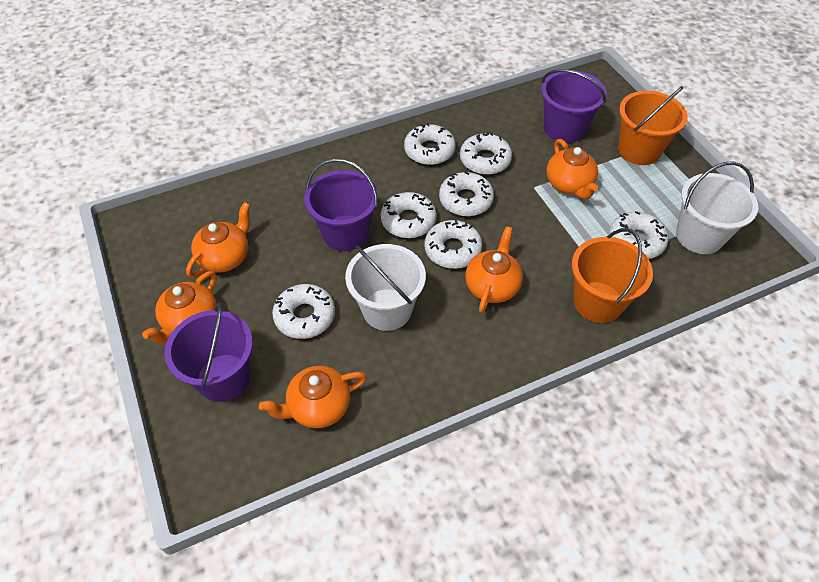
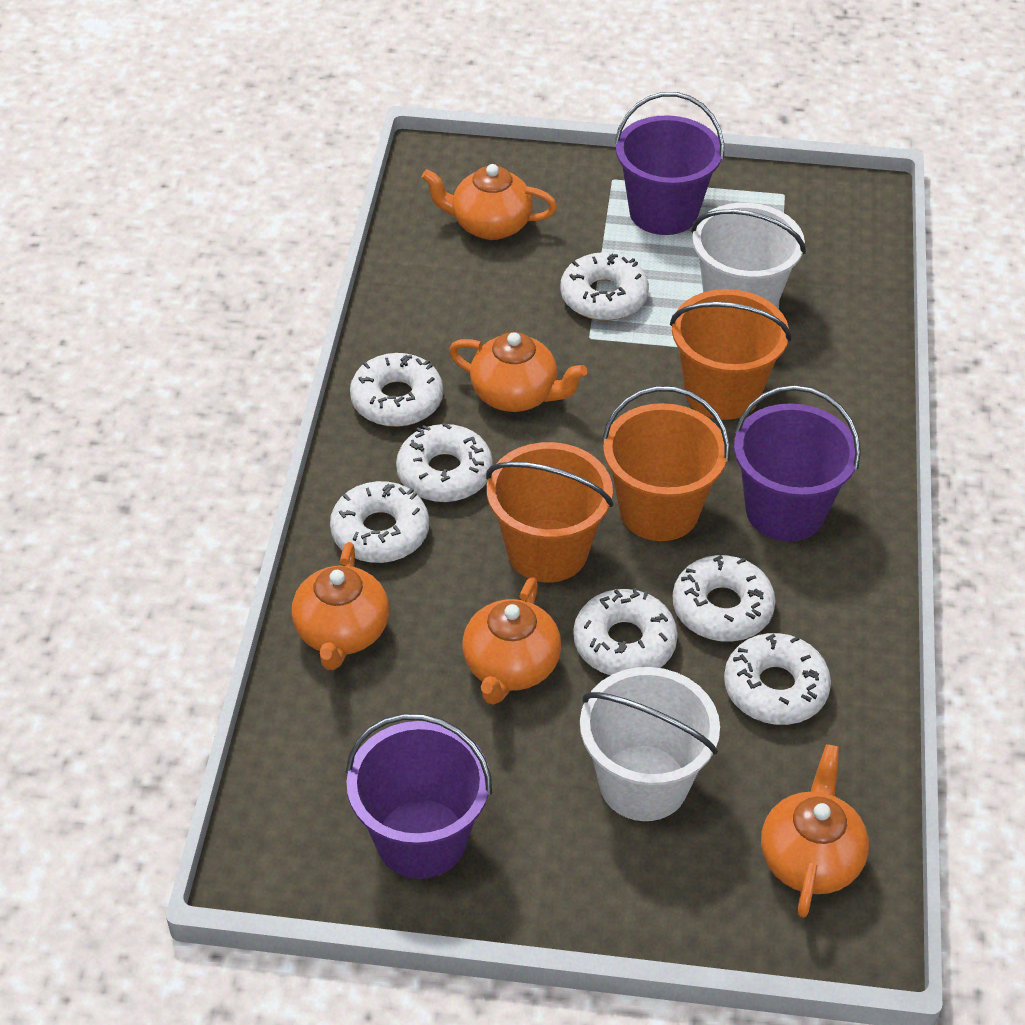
orange bucket: 2 -> 3

